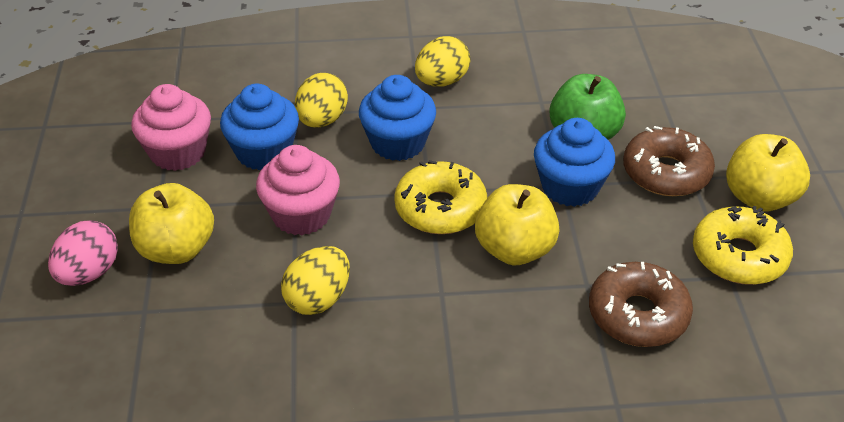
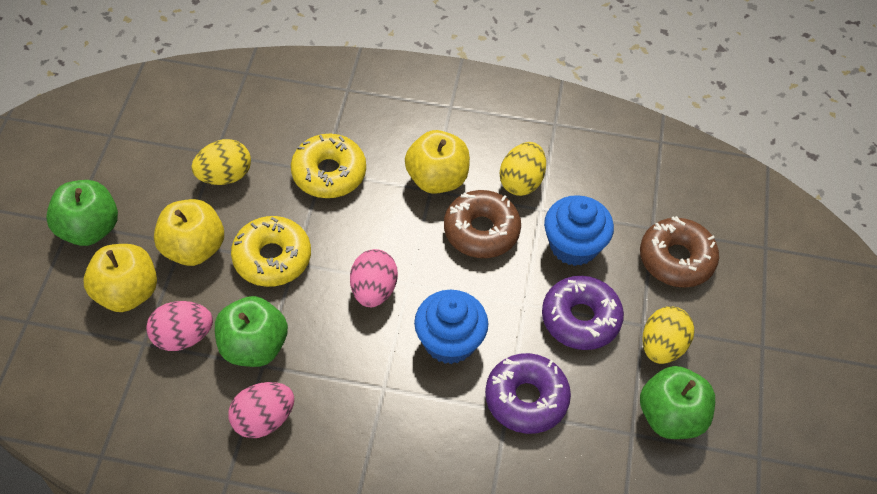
blue cupcake: 3 -> 2
green apple: 1 -> 3
pink cupcake: 2 -> 0
pink egg: 1 -> 3
purple donut: 0 -> 2

